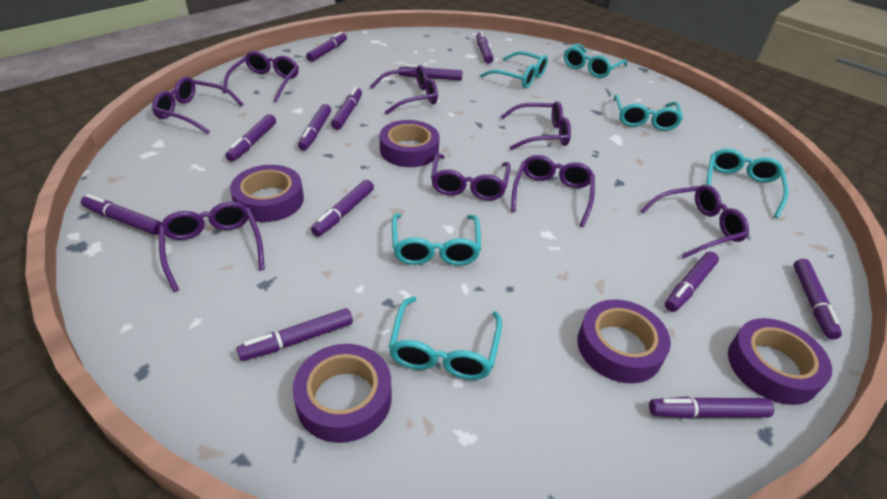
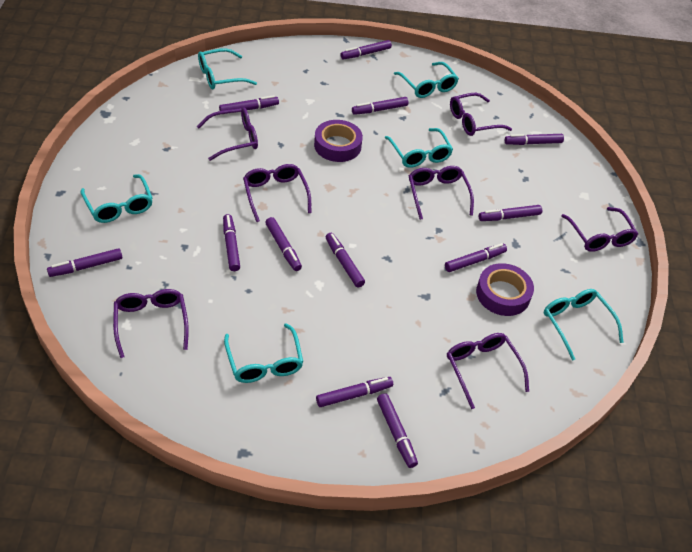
purple glasses: 8 -> 7
purple tape: 5 -> 2

